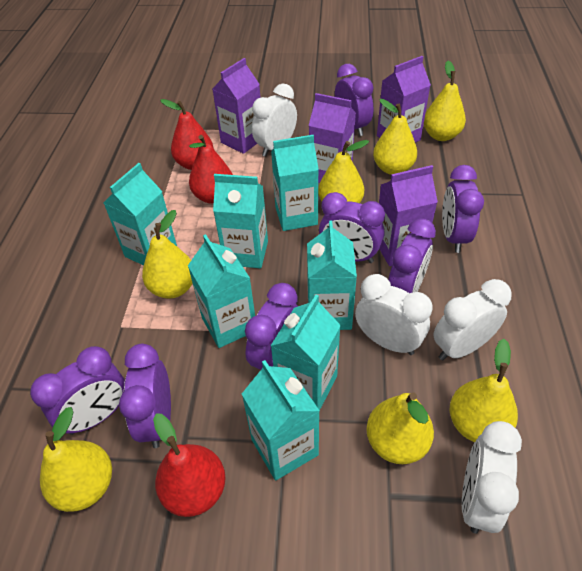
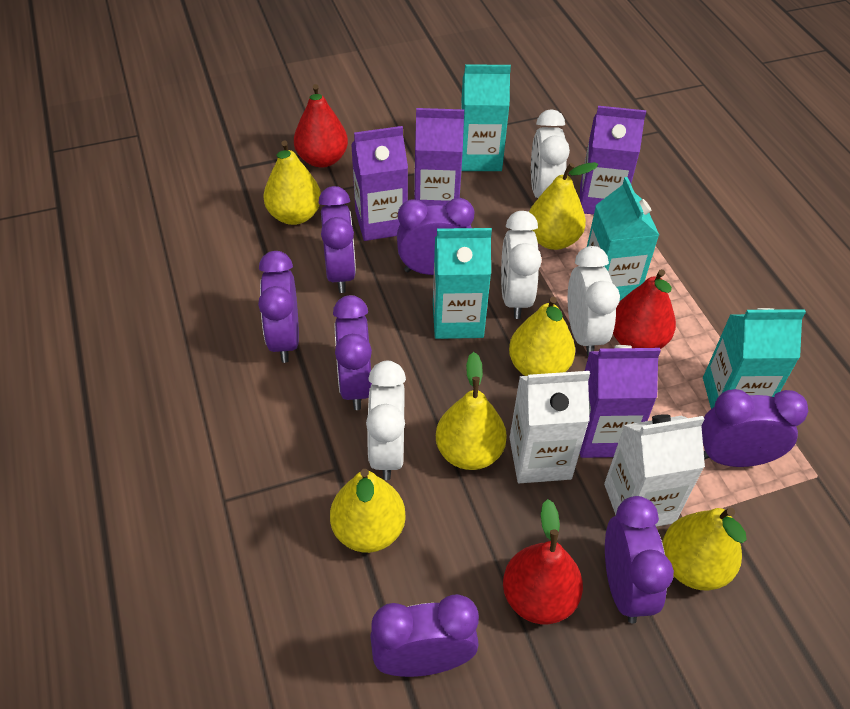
turquoise carton: 7 -> 4
white carton: 0 -> 2
yellow pear: 7 -> 6

